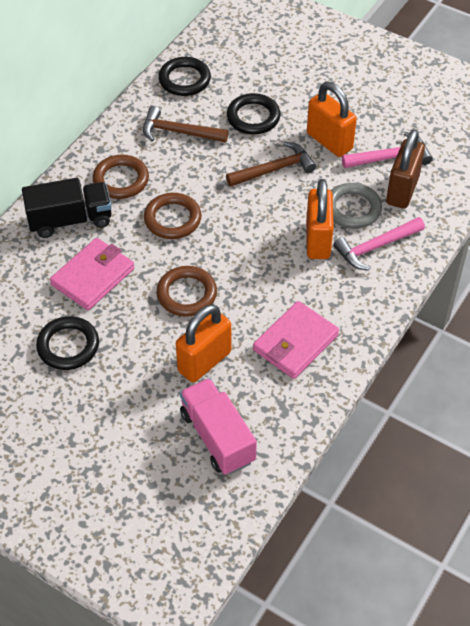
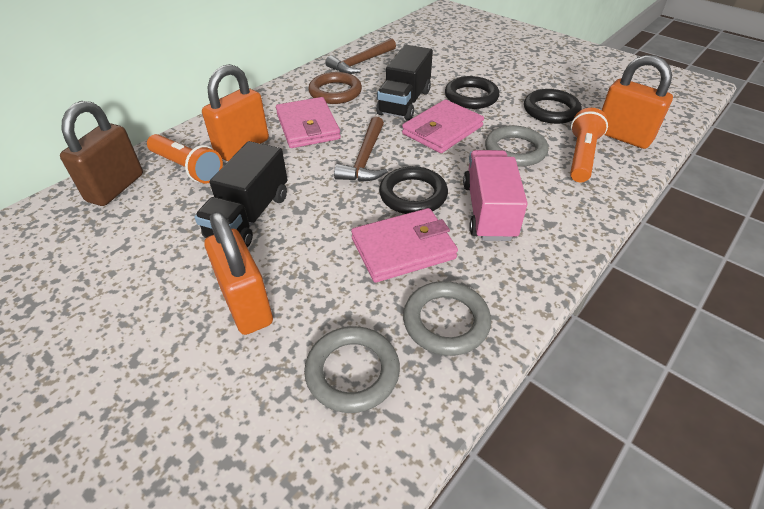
black truck: 1 -> 2
brown ring: 3 -> 1
grey ring: 1 -> 3
orange flashlight: 0 -> 2
pink hammer: 2 -> 0
pink wallet: 2 -> 3

